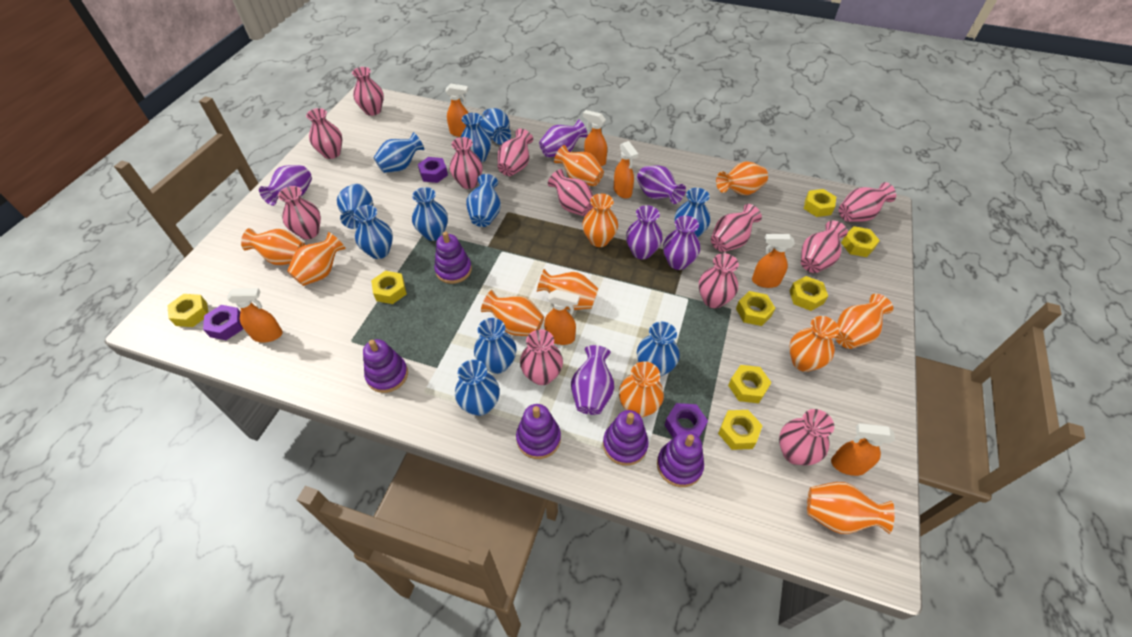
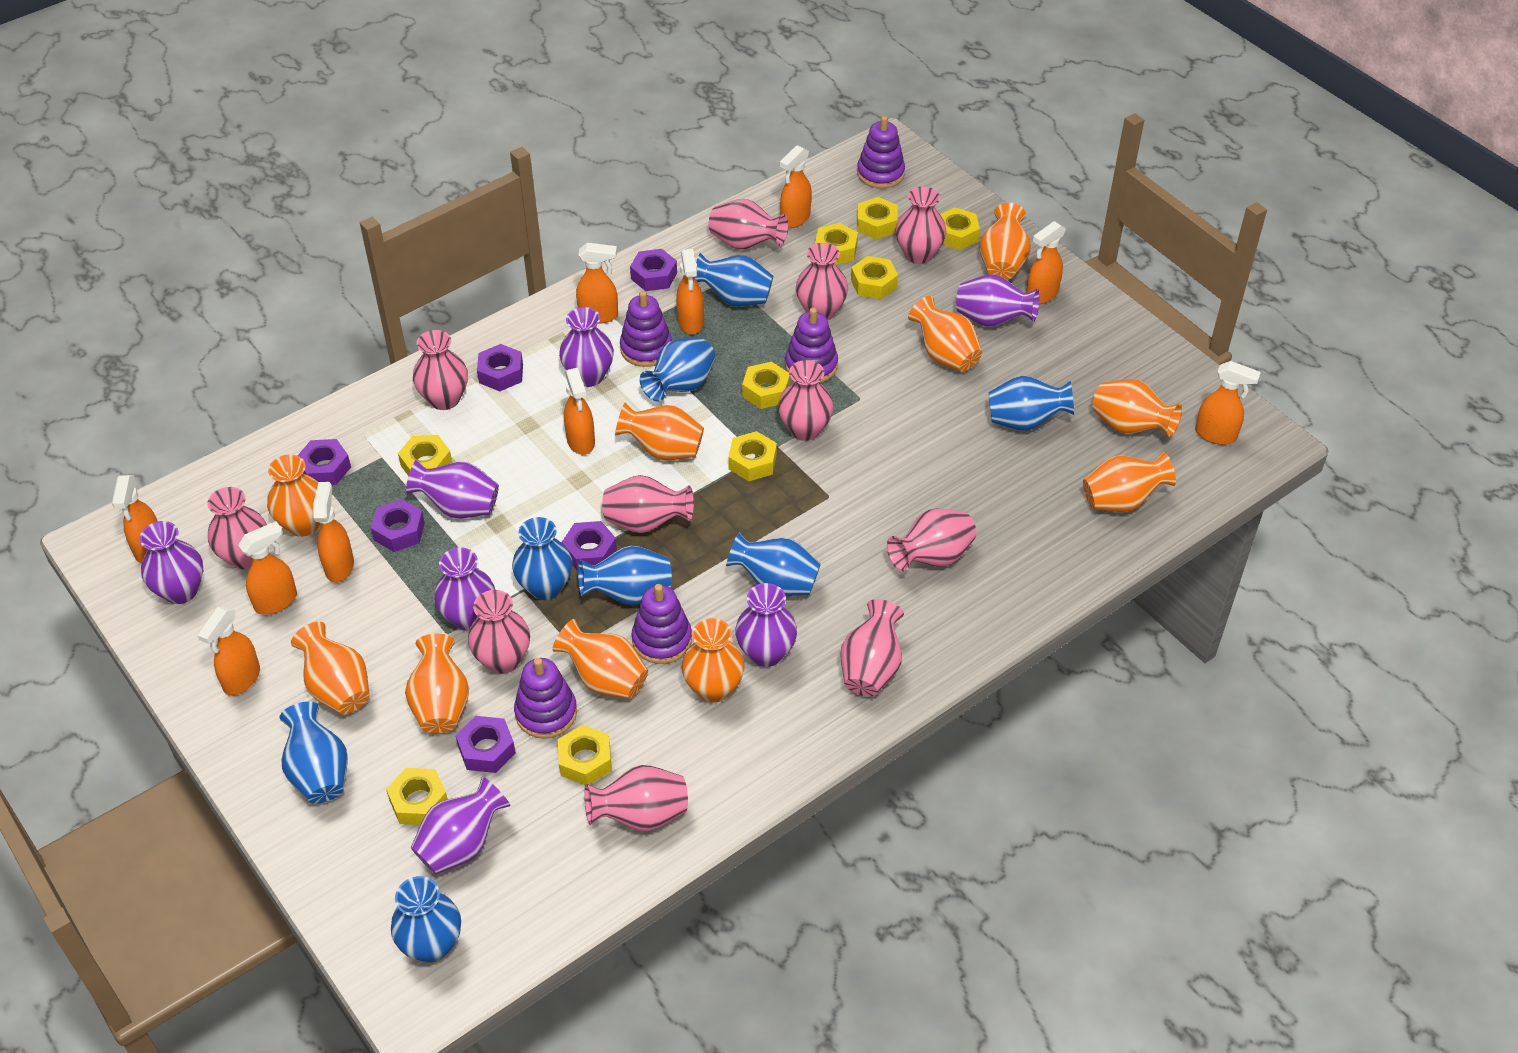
blue vase: 11 -> 8
orange spray bottle: 7 -> 10
orange vase: 11 -> 10
pink vase: 12 -> 11
purple nut: 3 -> 6
purple vase: 6 -> 7
yellow nut: 8 -> 9

